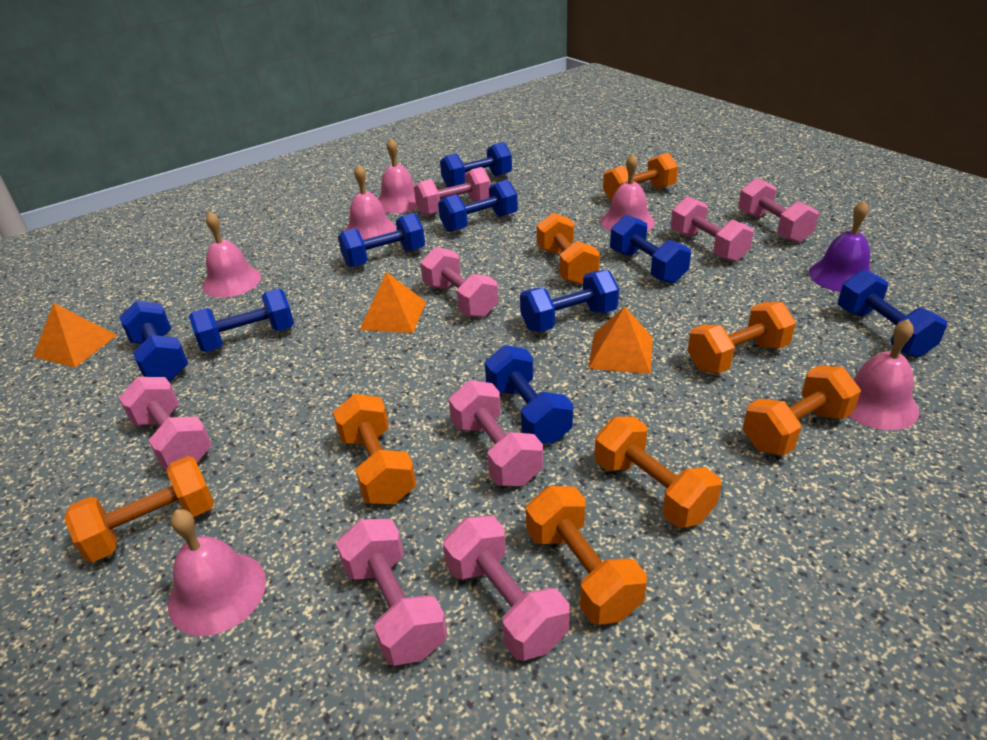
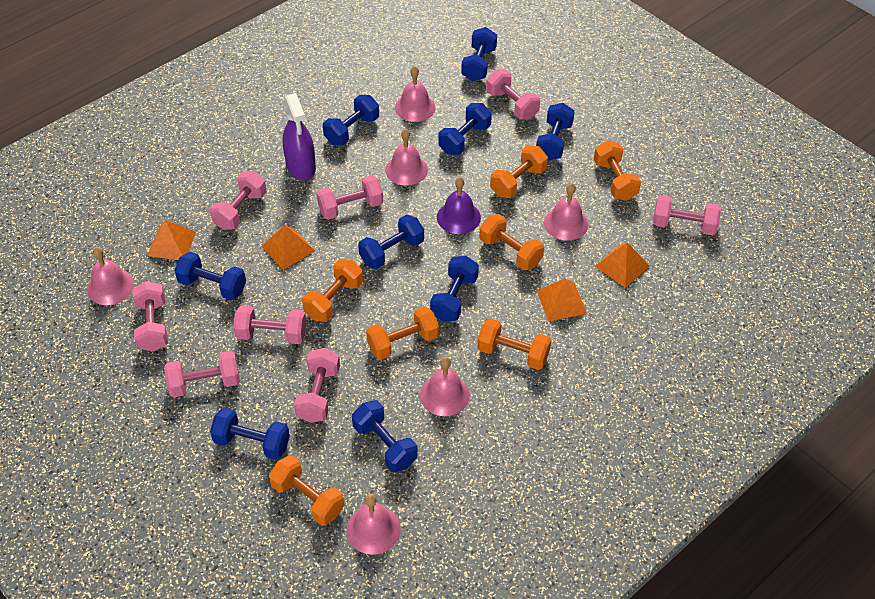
orange dumbbell: 8 -> 7
orange pyramid: 3 -> 4
purple spray bottle: 0 -> 1

